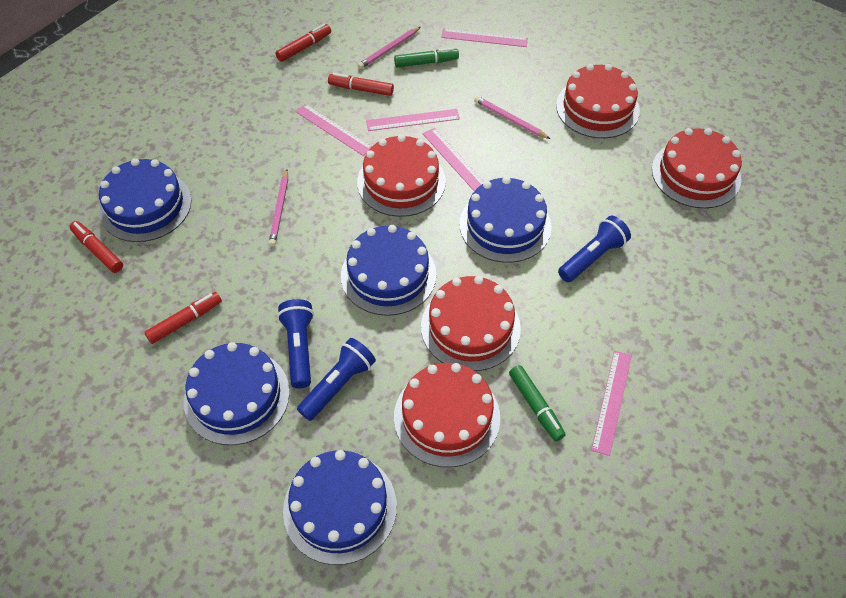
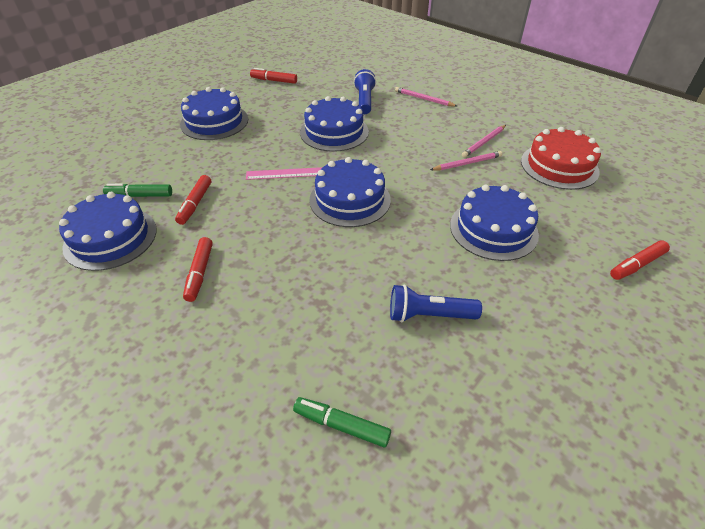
blue flashlight: 3 -> 2
pink ruler: 5 -> 1
red cake: 5 -> 1

